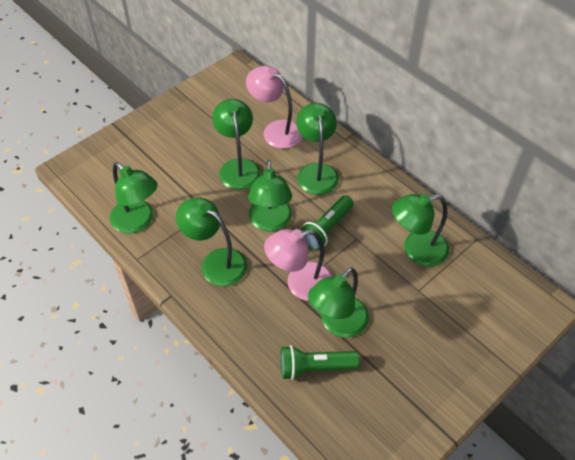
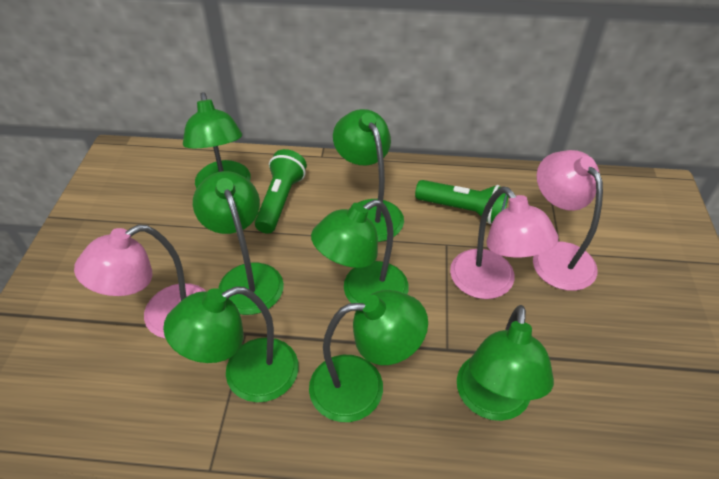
pink lamp: 2 -> 3

